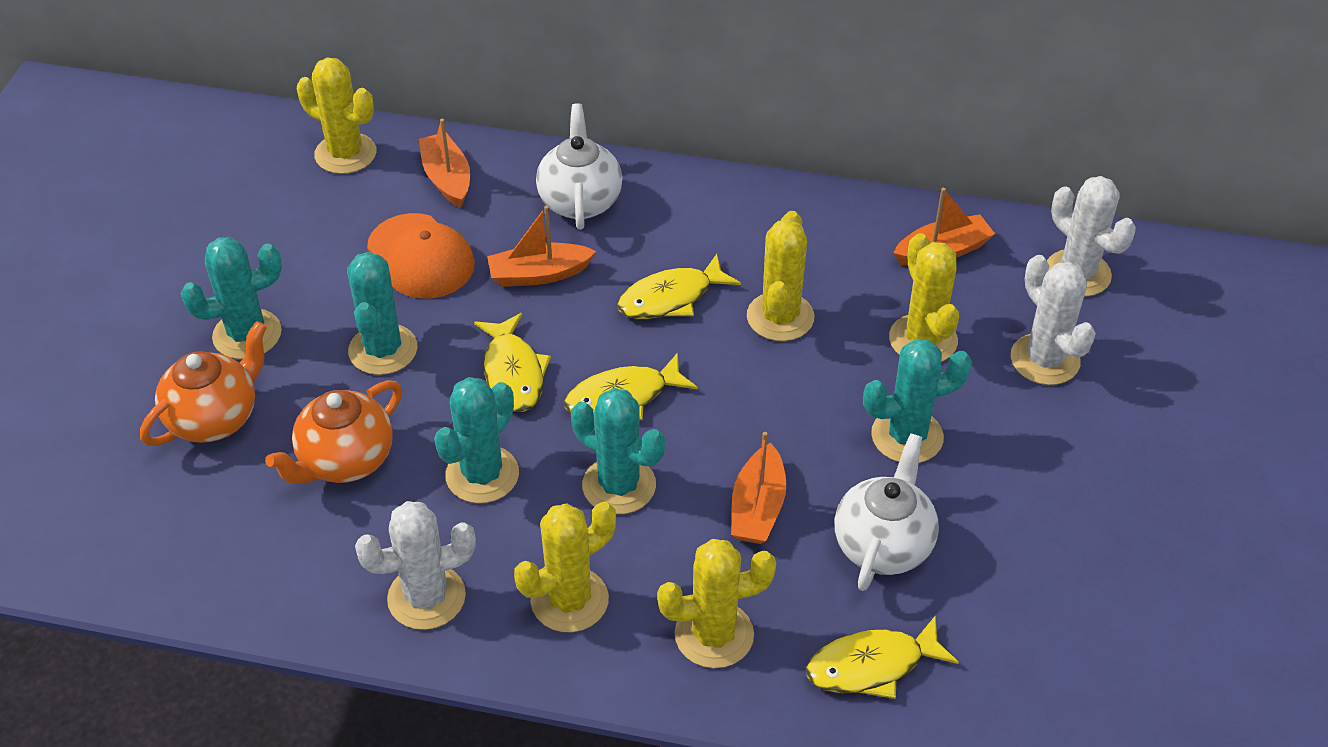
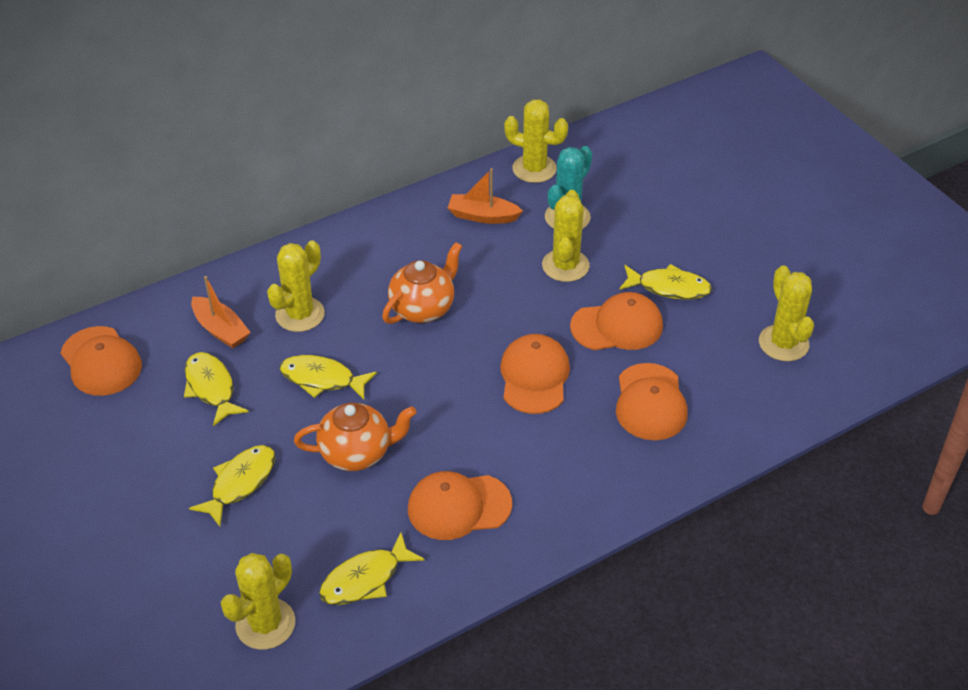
orange boat: 4 -> 2
orange cap: 1 -> 5
turquoise cactus: 5 -> 1
white cactus: 3 -> 0
white teapot: 2 -> 0
yellow fish: 4 -> 5

